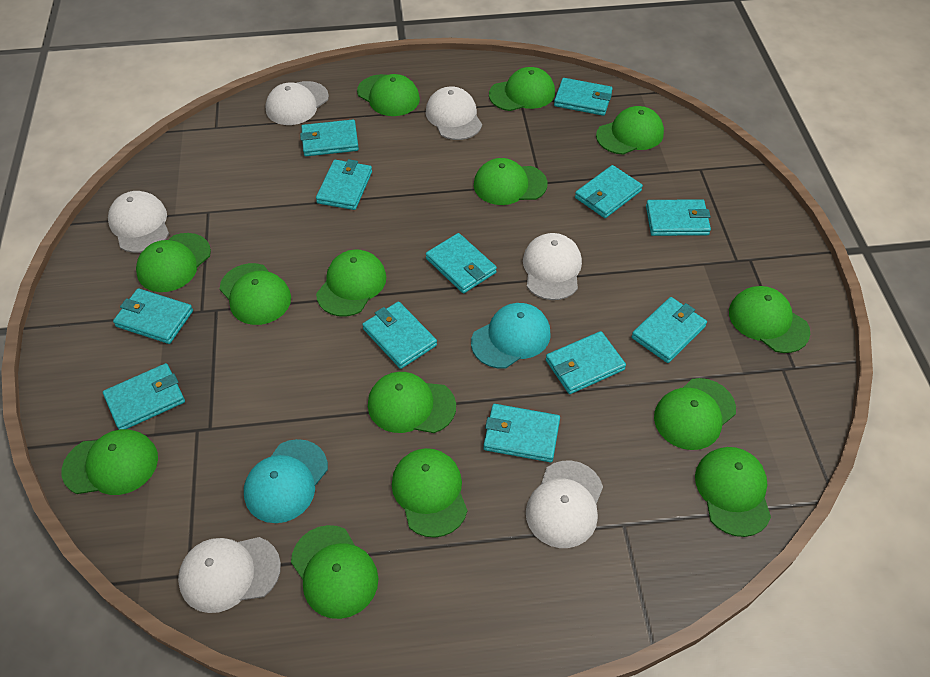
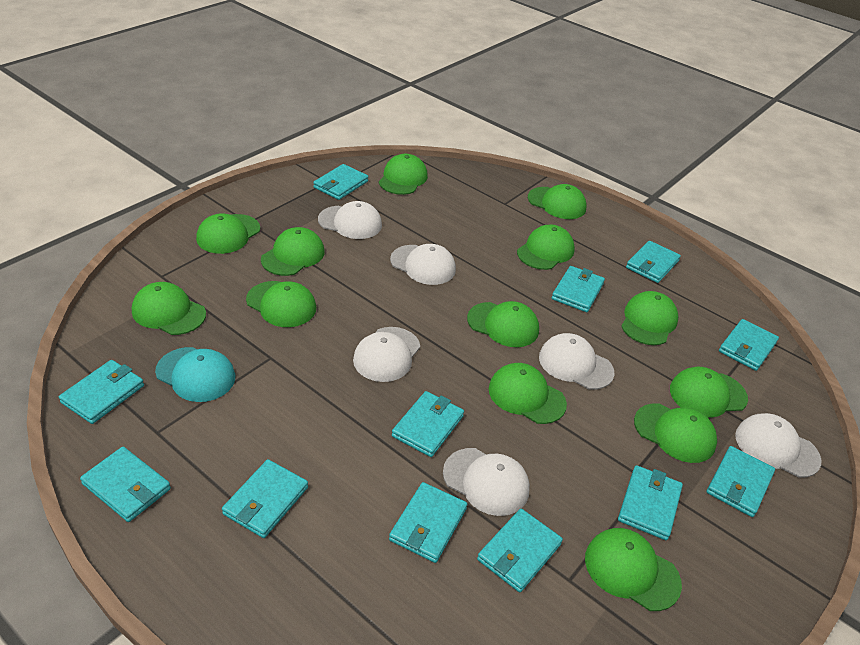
green cap: 14 -> 13
turquoise cap: 2 -> 1

